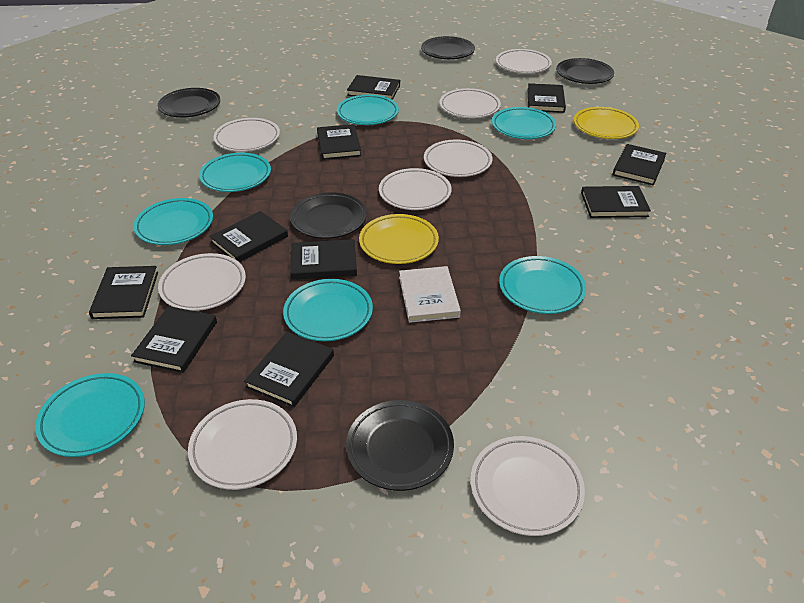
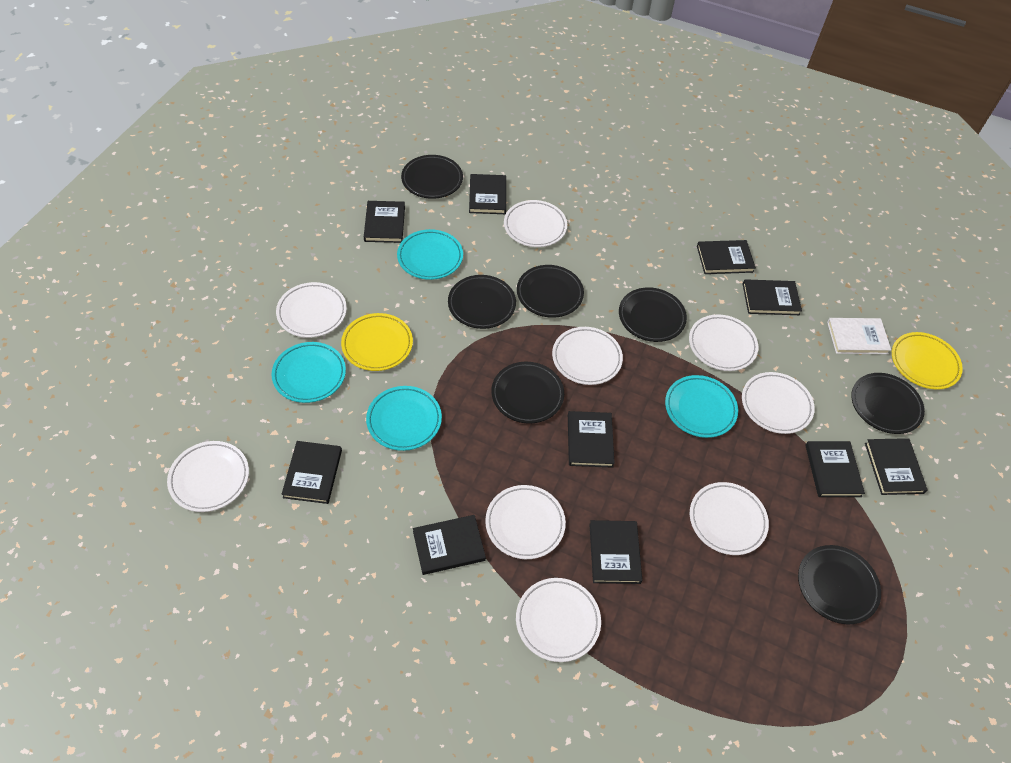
black plate: 5 -> 7
turquoise plate: 7 -> 4
white plate: 8 -> 9

